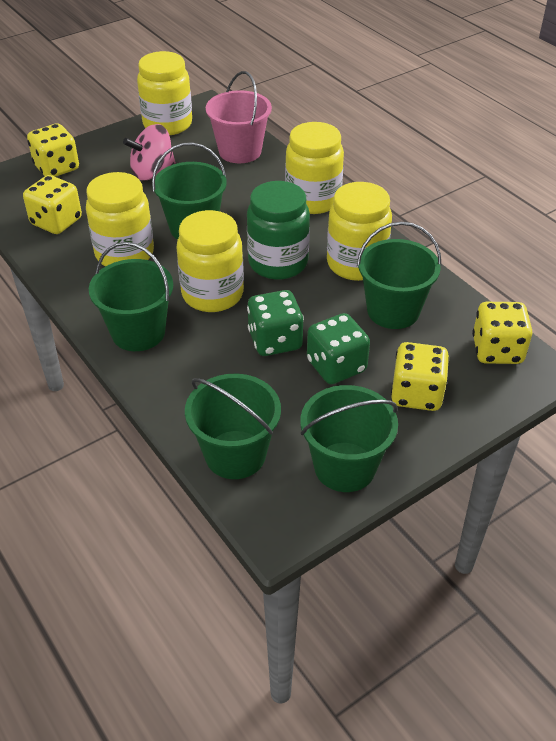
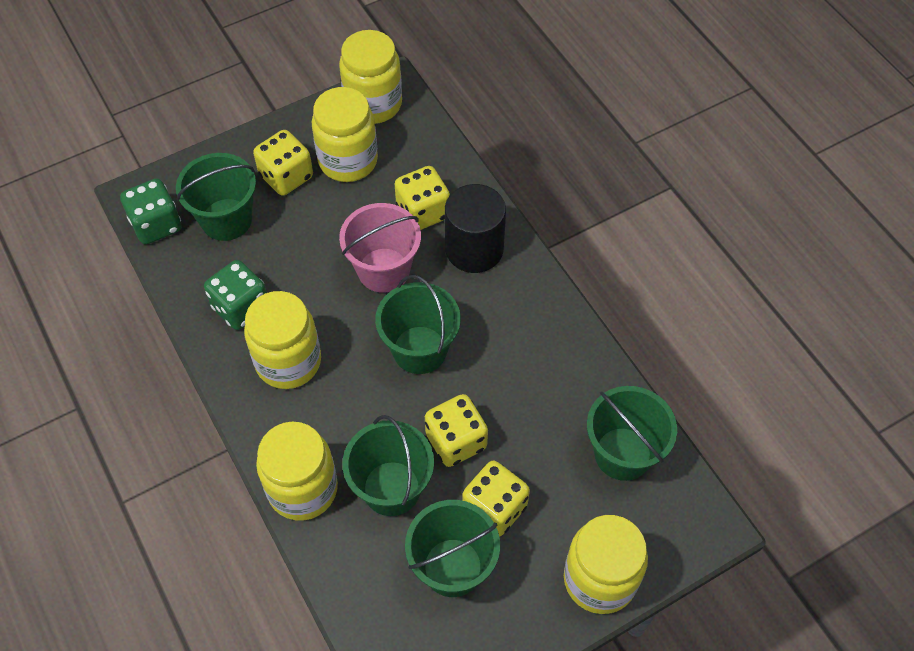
black cylinder: 0 -> 1
green jar: 1 -> 0
pink spinning top: 1 -> 0

